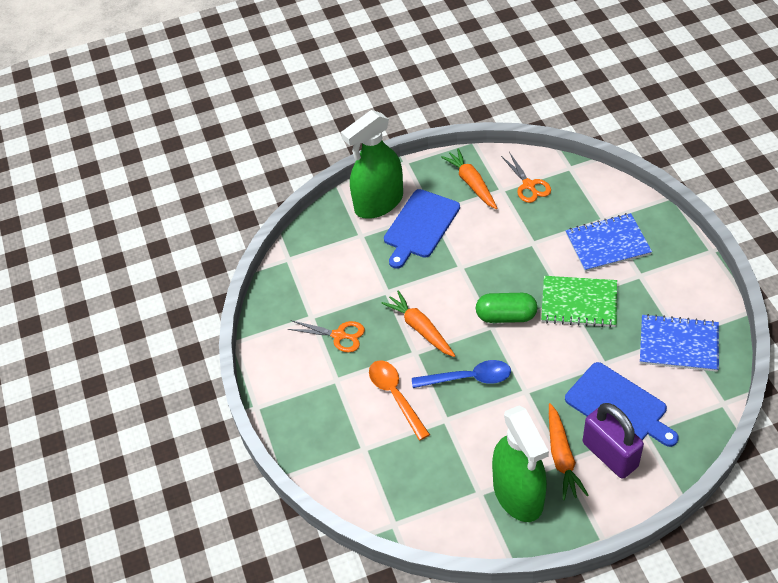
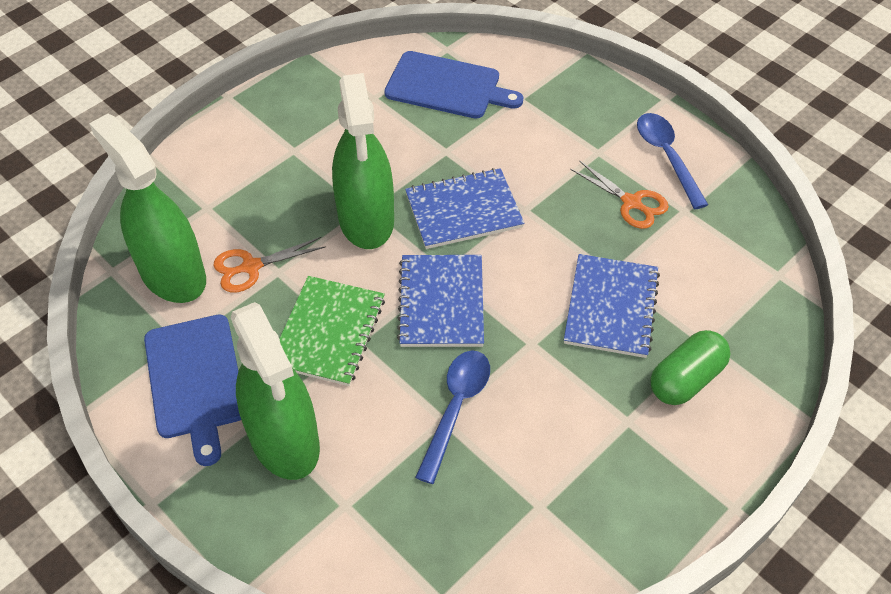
blue notebook: 2 -> 3
blue spoon: 1 -> 2
green spray bottle: 2 -> 3
orange carrot: 3 -> 0
orange spoon: 1 -> 0
purple padlock: 1 -> 0

